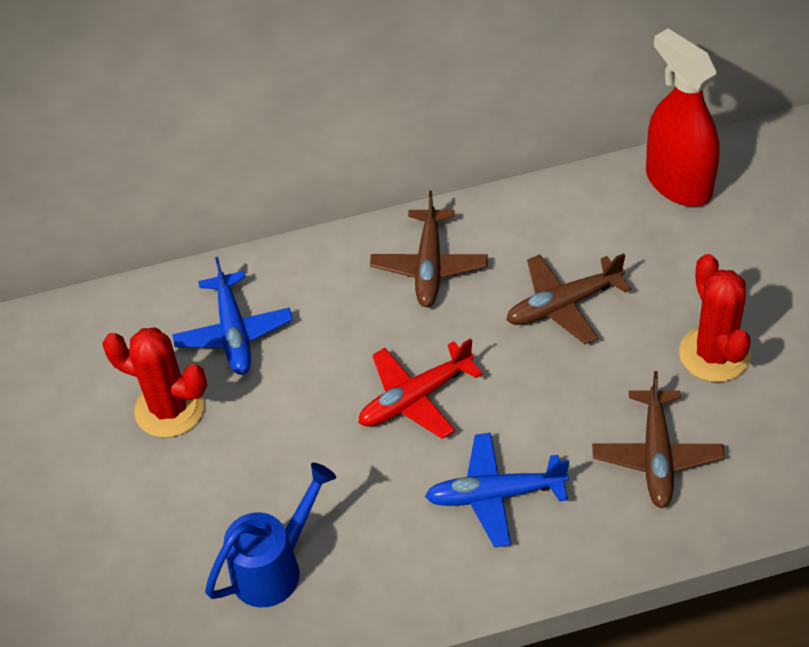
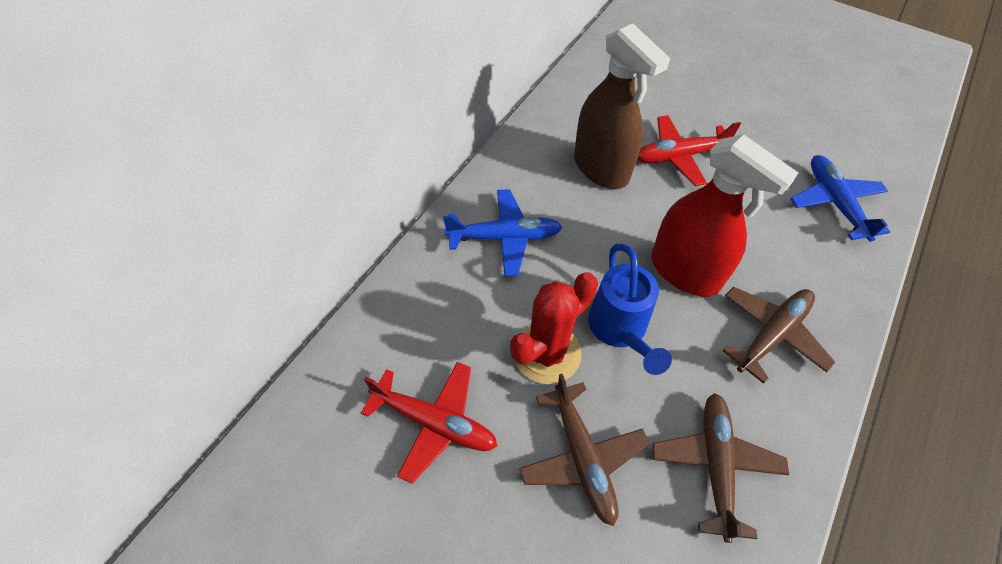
brown spray bottle: 0 -> 1
red cactus: 2 -> 1
red plane: 1 -> 2

